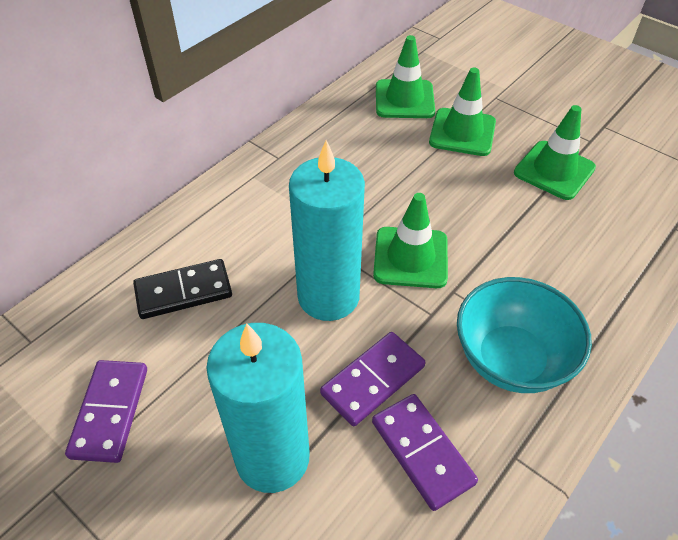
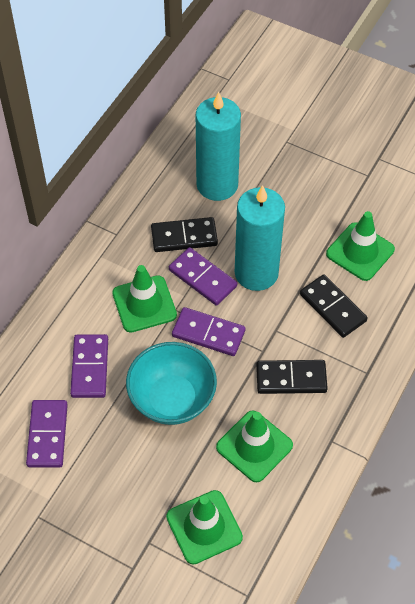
black domino: 1 -> 3
purple domino: 3 -> 4

